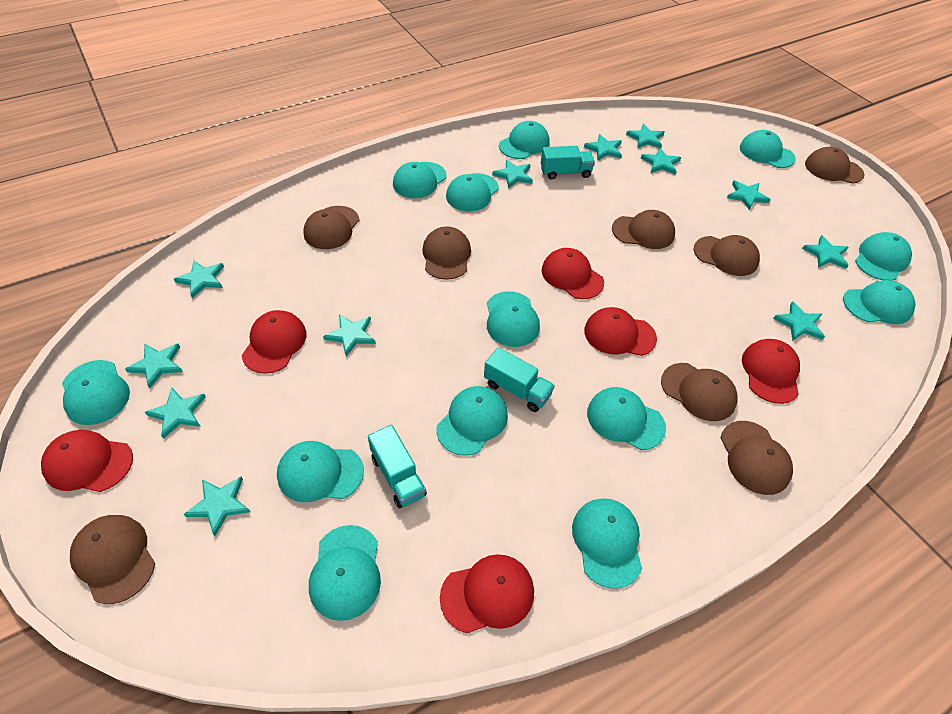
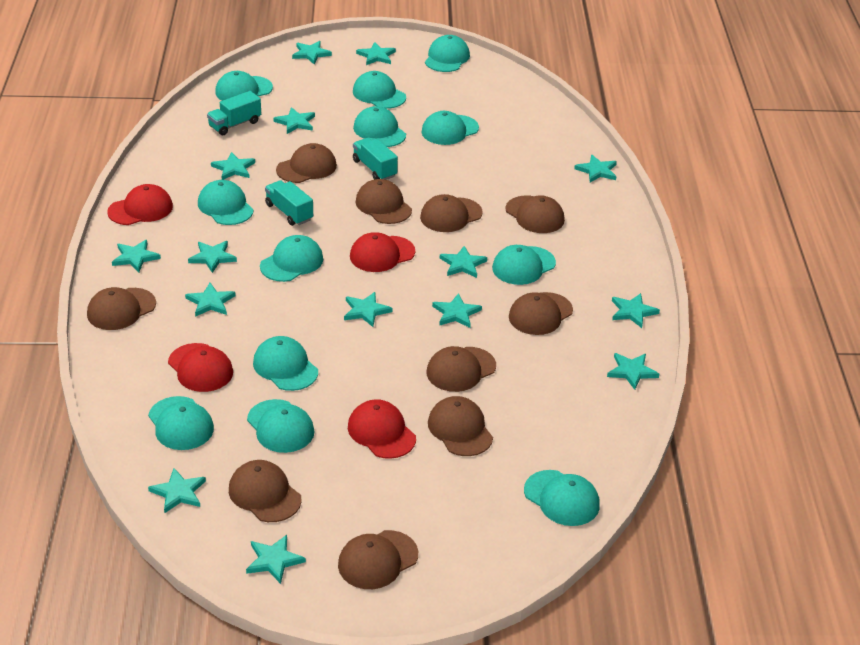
brown cap: 8 -> 10
red cap: 6 -> 4
turquoise cap: 13 -> 12
turquoise star: 12 -> 15

